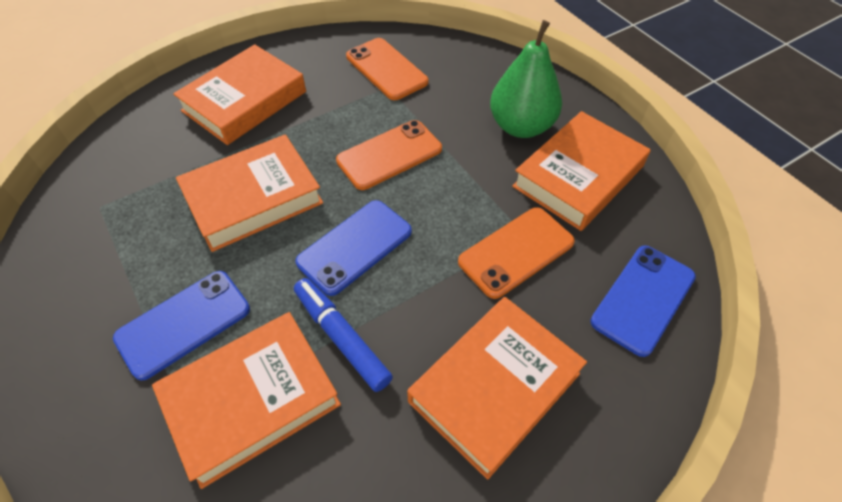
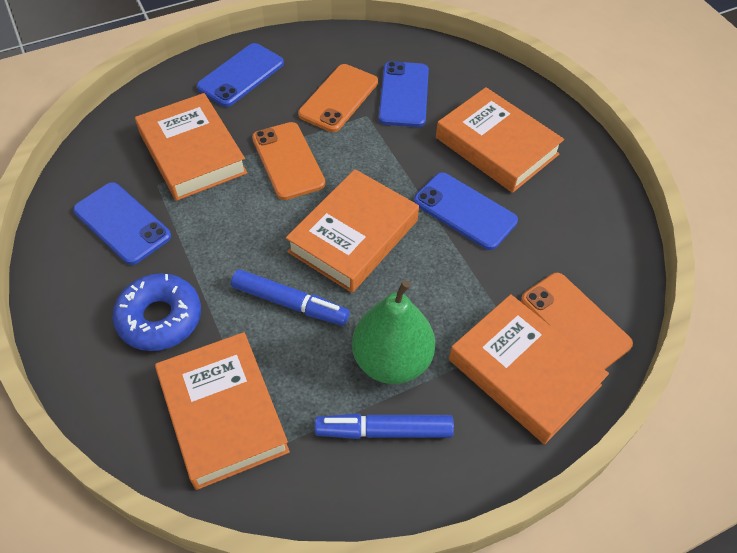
blue donut: 0 -> 1
blue marker: 1 -> 2
blue phone: 3 -> 4

